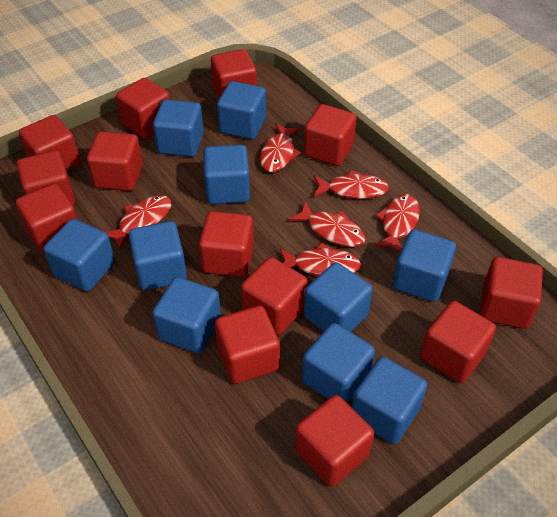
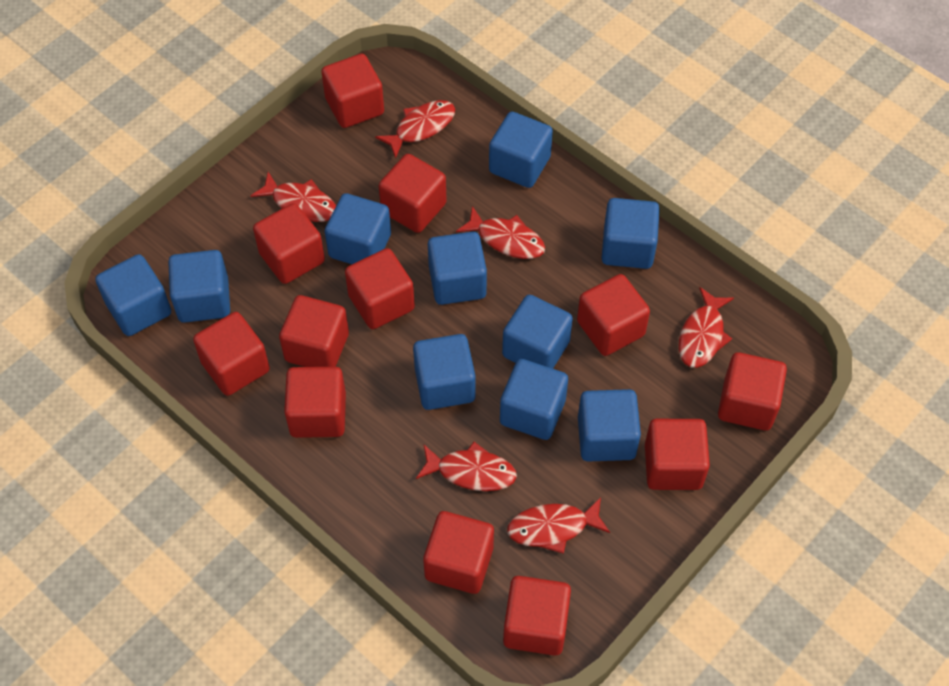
red cube: 13 -> 12

